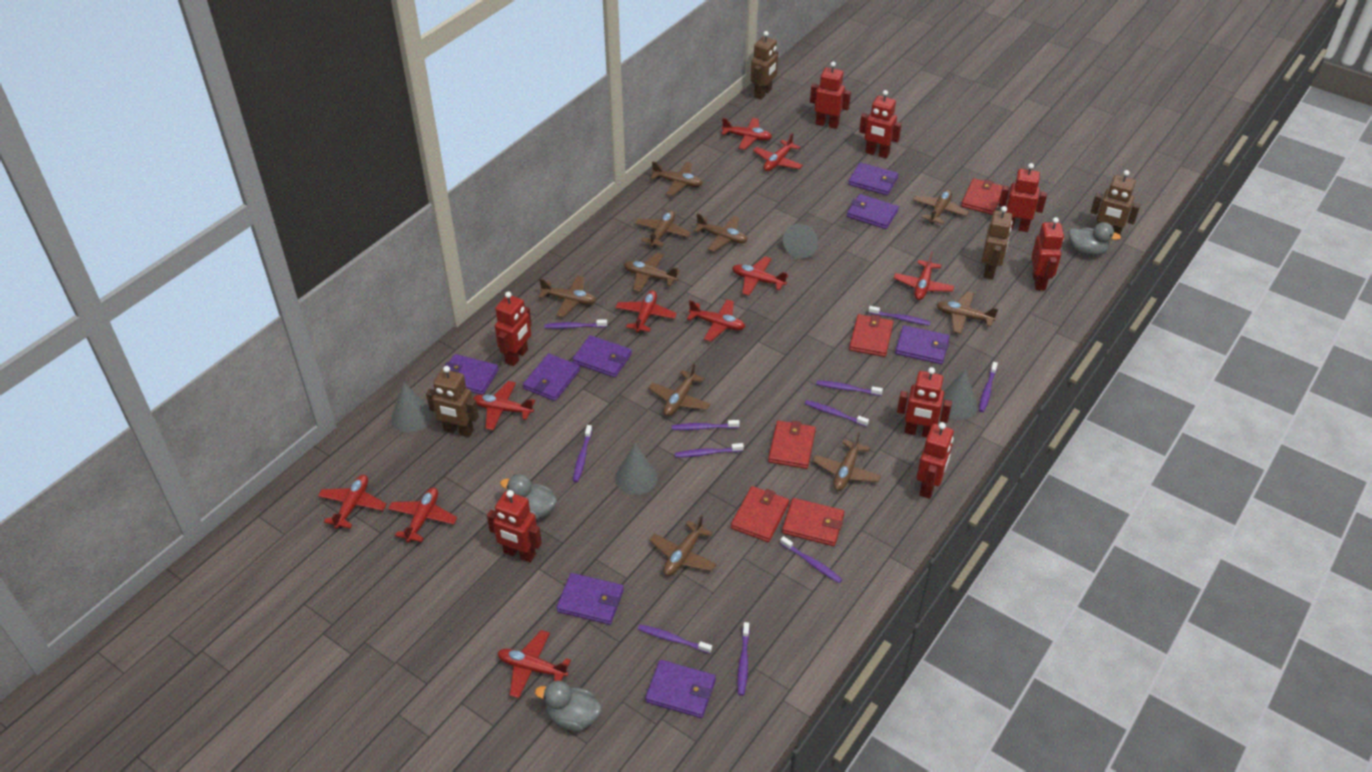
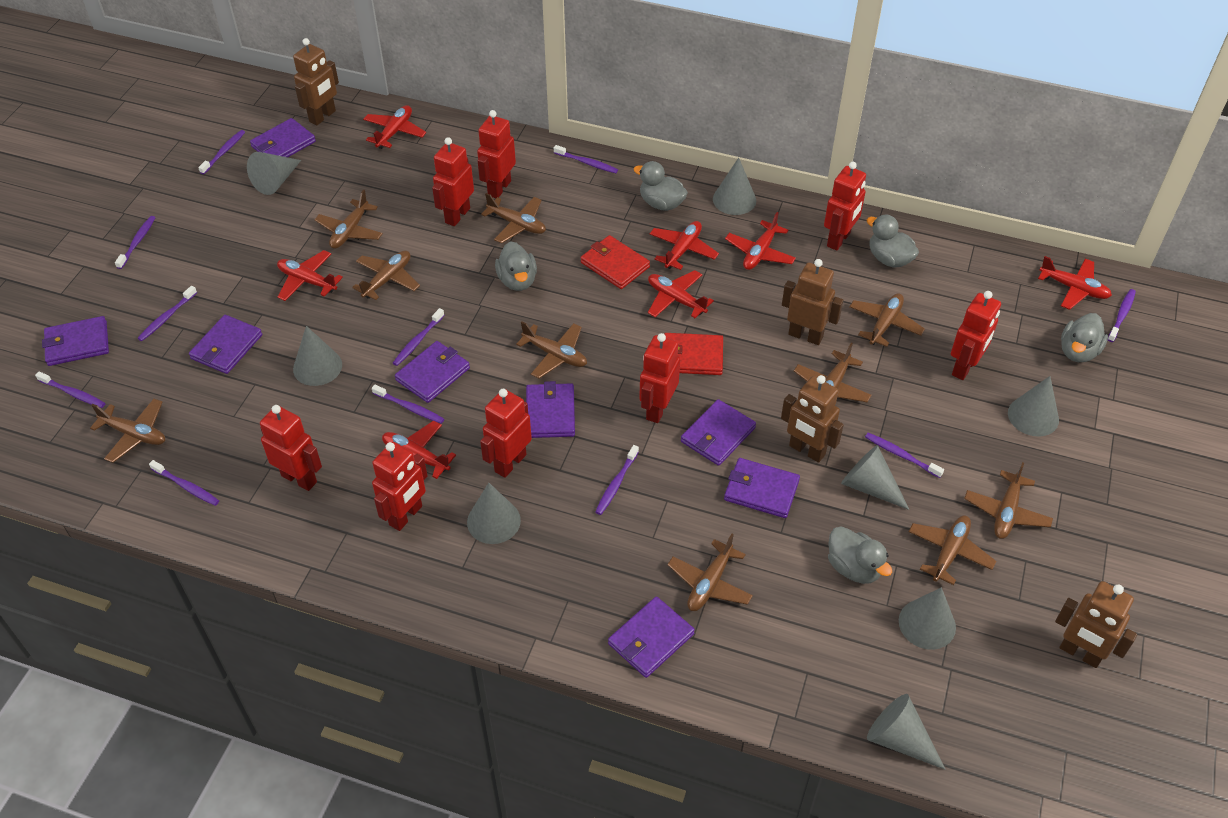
grey cone: 4 -> 8
grey duck: 3 -> 5
red plane: 10 -> 7
red wallet: 5 -> 2

